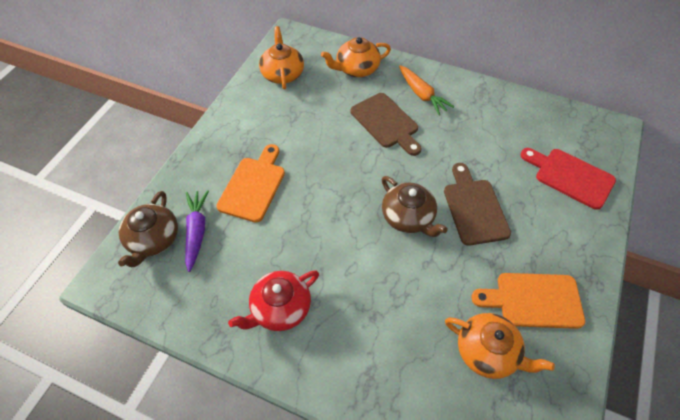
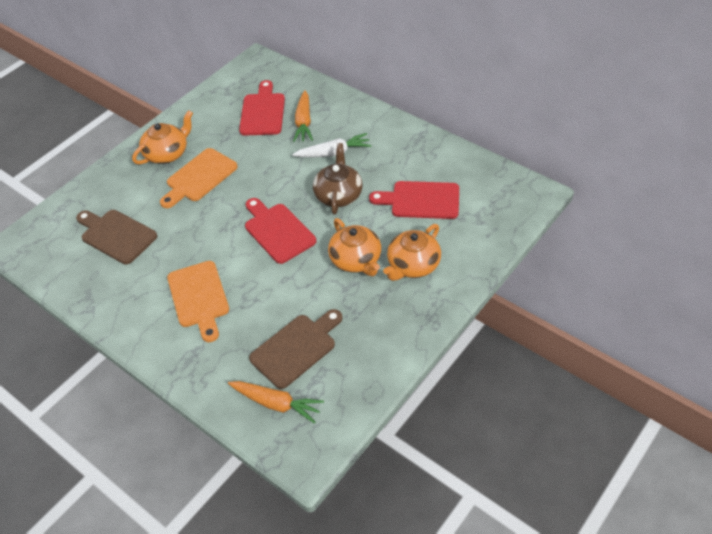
brown teapot: 2 -> 1
orange carrot: 1 -> 2
purple carrot: 1 -> 0
red cutting board: 1 -> 3
red teapot: 1 -> 0
white carrot: 0 -> 1

